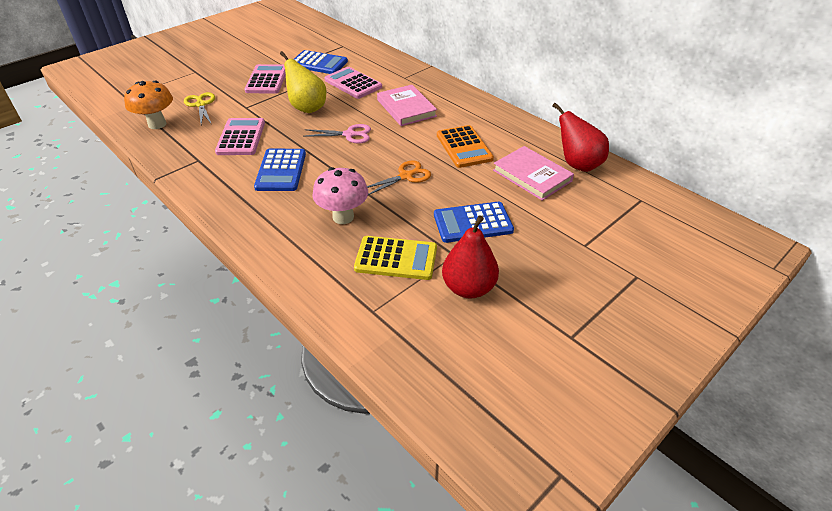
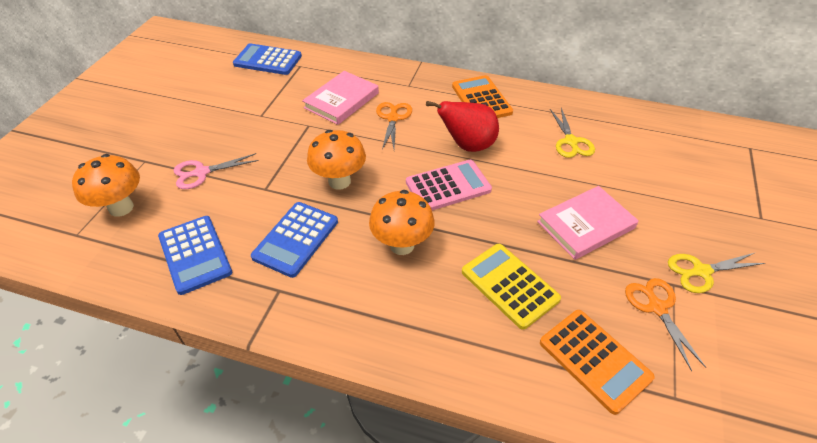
orange calculator: 1 -> 2
orange mushroom: 1 -> 3
orange scissors: 1 -> 2
pink calculator: 3 -> 1
pink mushroom: 1 -> 0
red pear: 2 -> 1
yellow pear: 1 -> 0
yellow scissors: 1 -> 2

